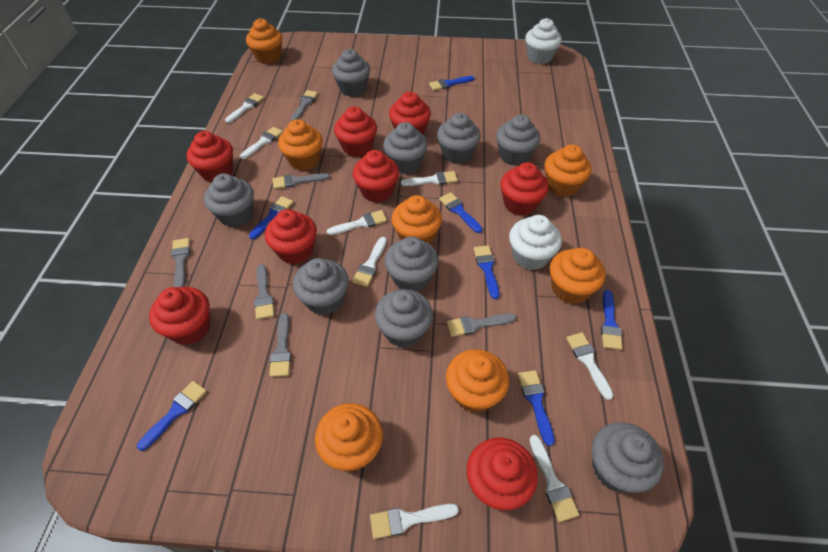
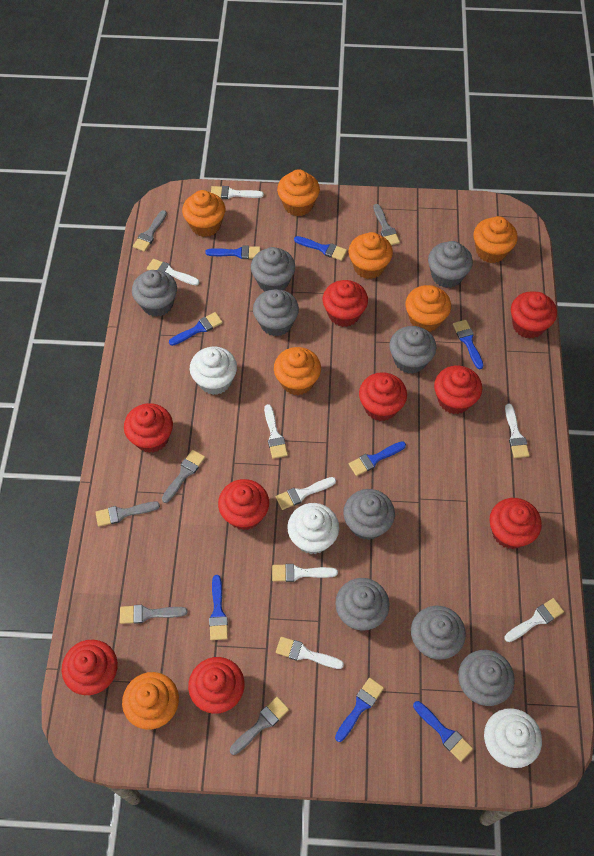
blue brush: 7 -> 8
red cupcake: 8 -> 9
white cupcake: 2 -> 3

